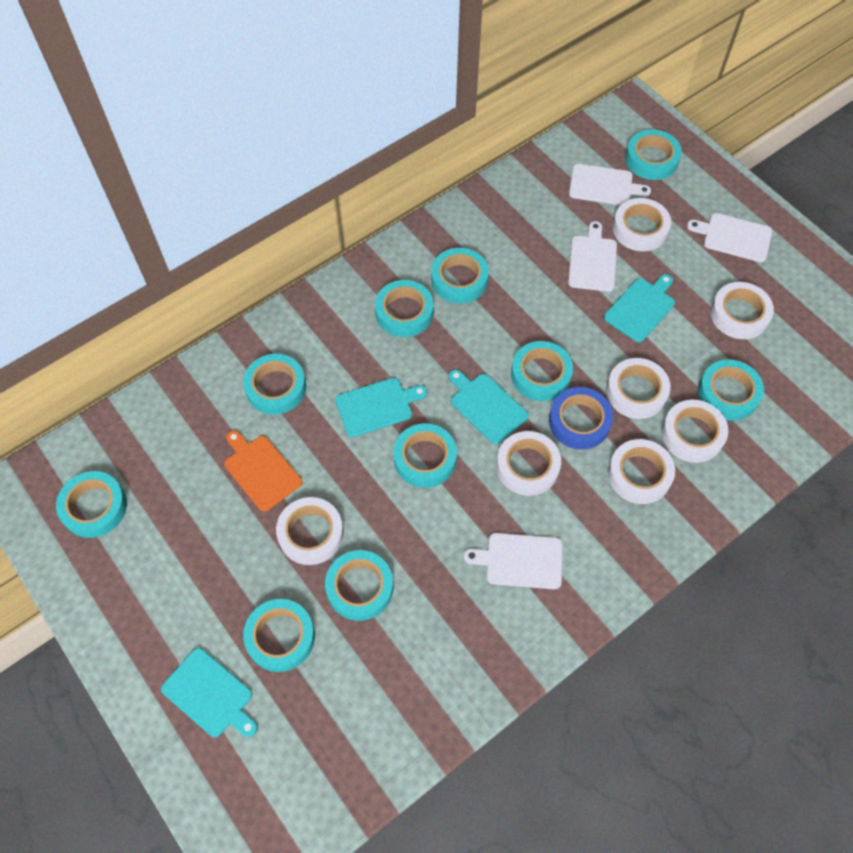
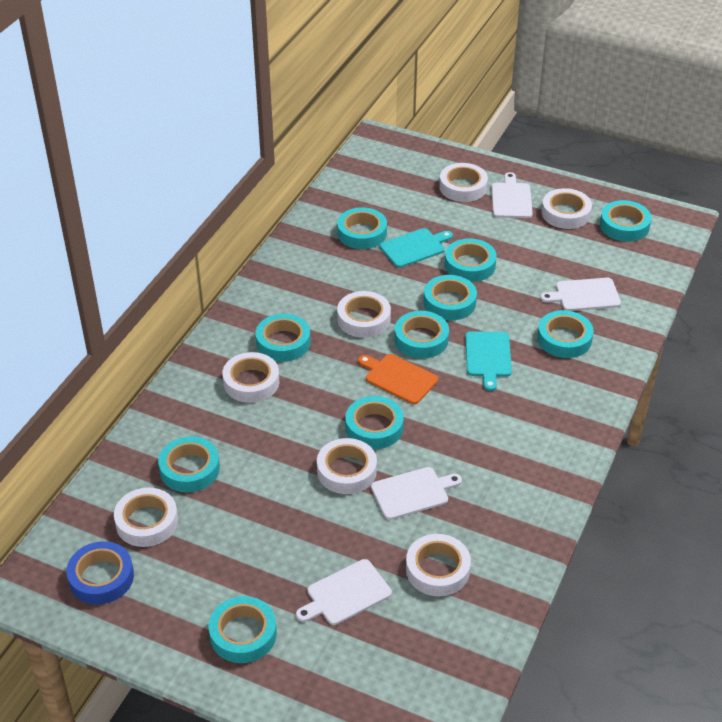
turquoise cutting board: 4 -> 2

